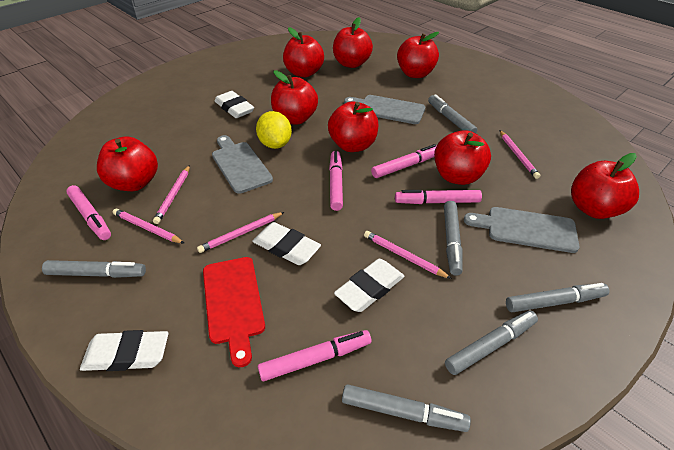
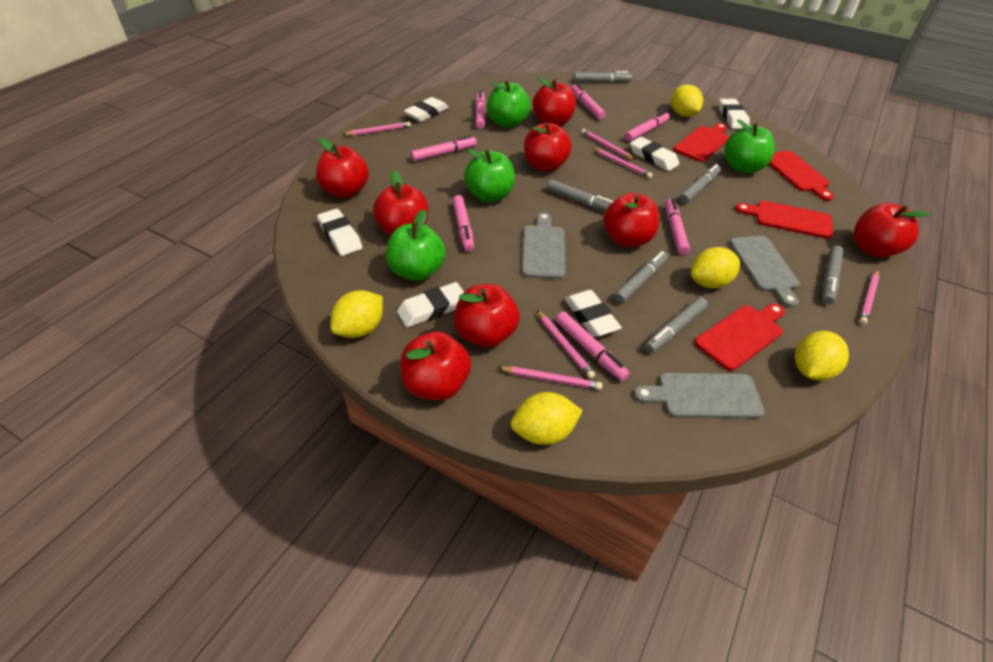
green apple: 0 -> 4
pink marker: 5 -> 7
pink pencil: 5 -> 6
red cutting board: 1 -> 4
white eraser: 4 -> 6
yellow lemon: 1 -> 5

